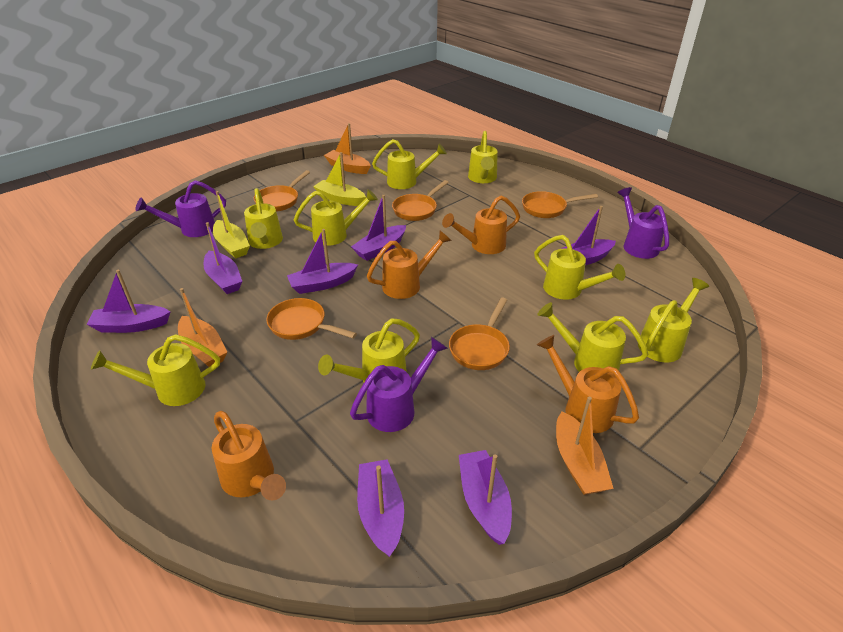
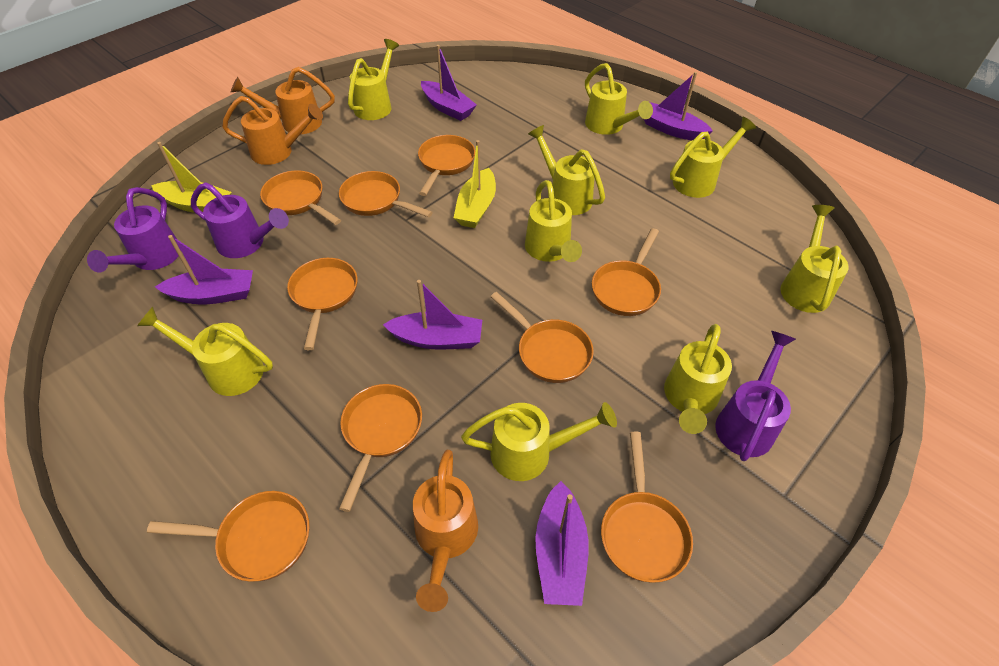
orange boat: 3 -> 0
orange pan: 5 -> 9
orange watering can: 4 -> 3
purple boat: 7 -> 5

